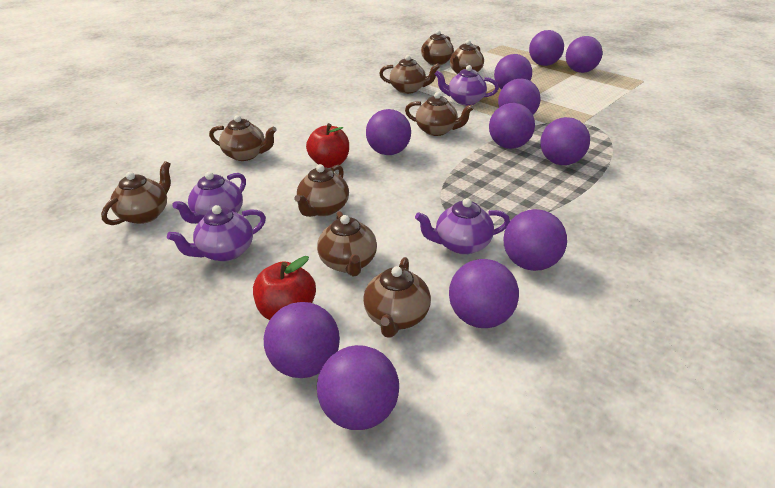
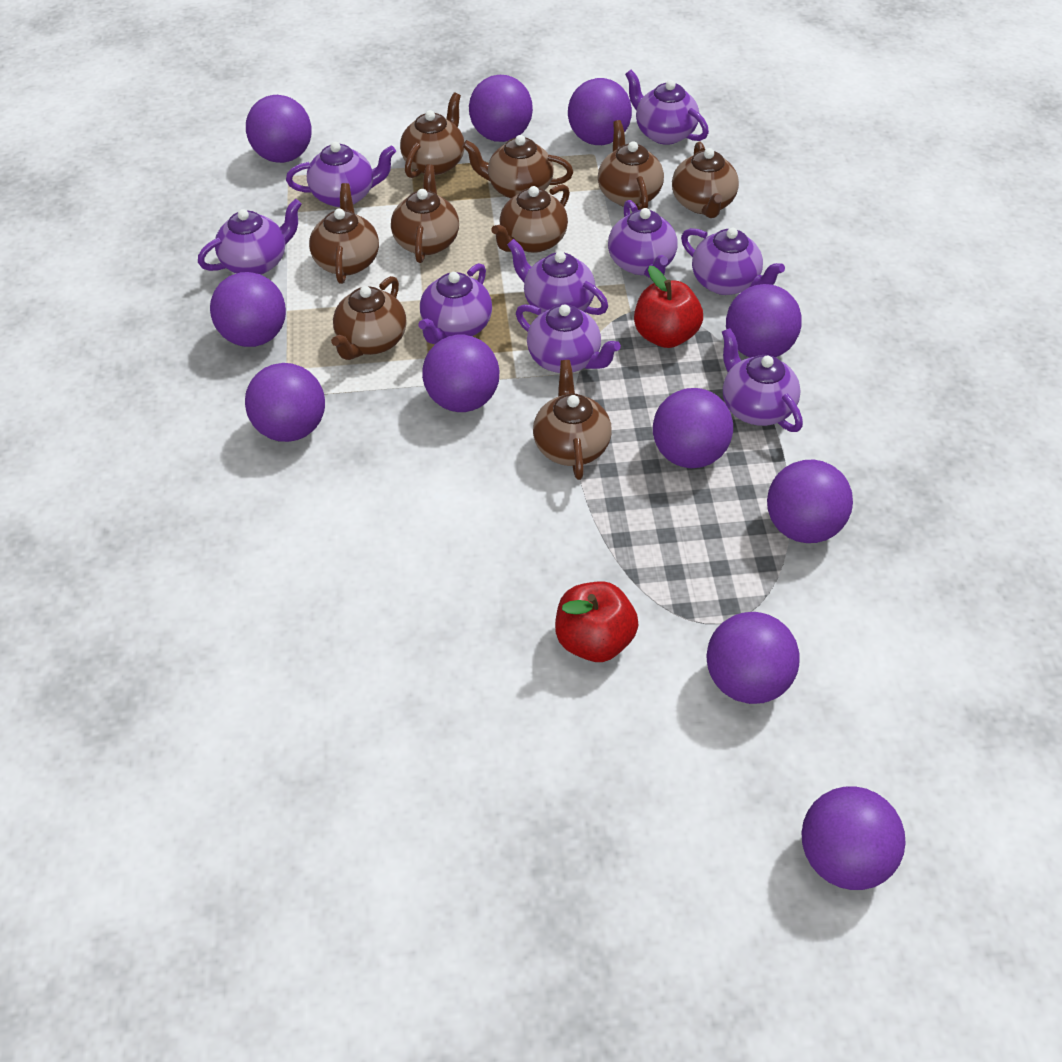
purple teapot: 4 -> 9

